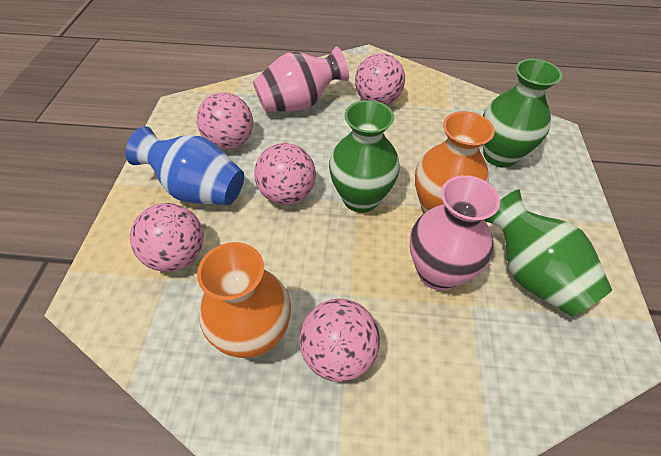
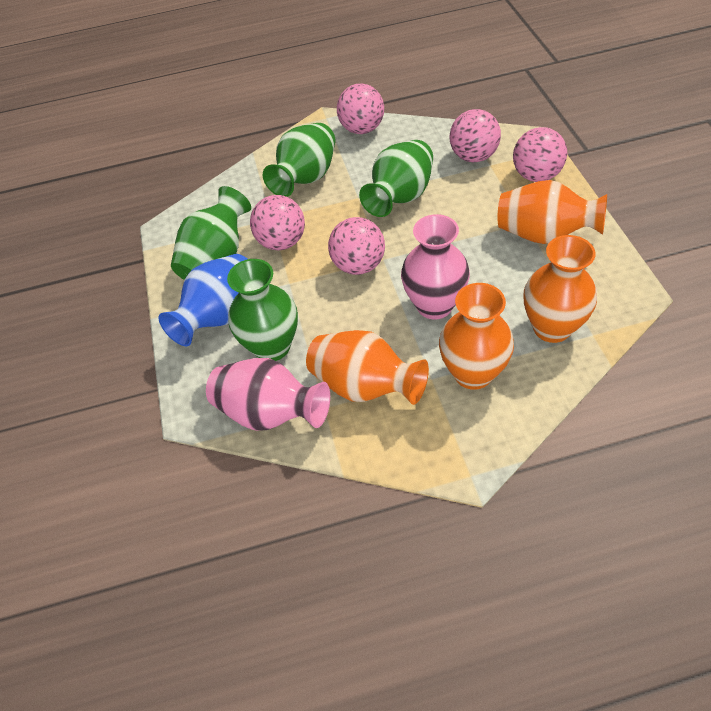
green vase: 3 -> 4
orange vase: 2 -> 4

